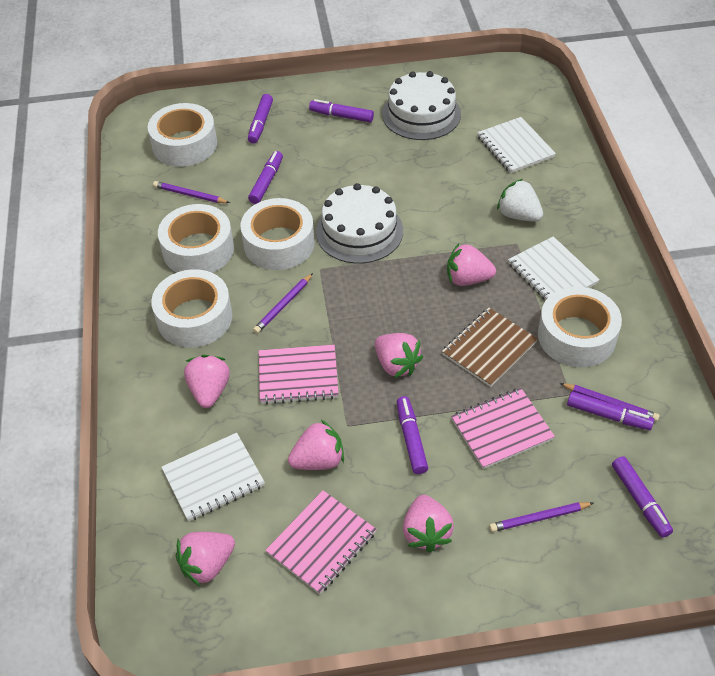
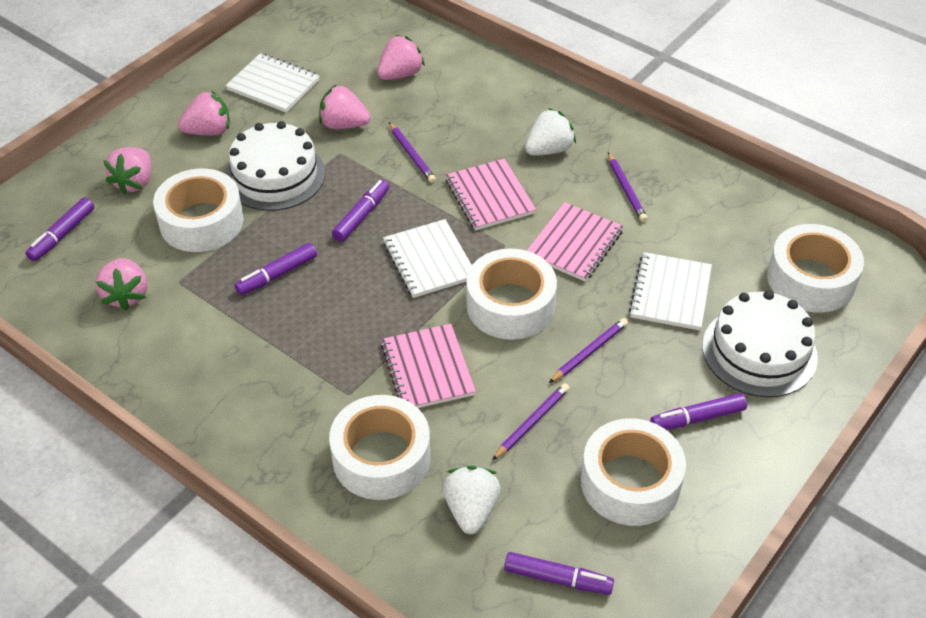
brown notebook: 1 -> 0
pink strawberry: 6 -> 5
purple marker: 6 -> 5
white strawberry: 1 -> 2

